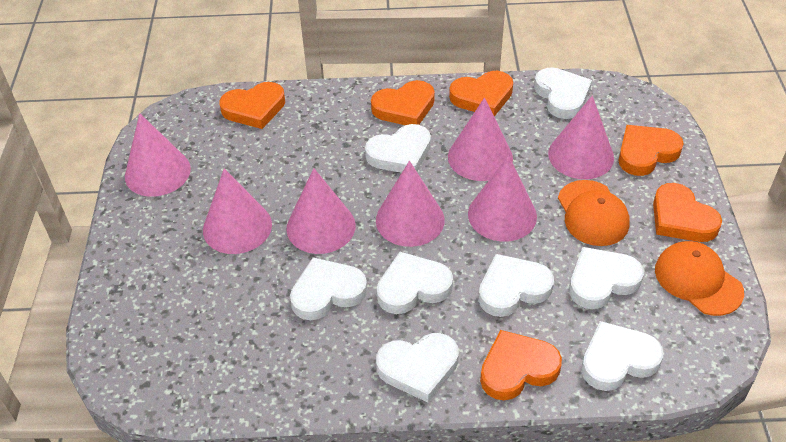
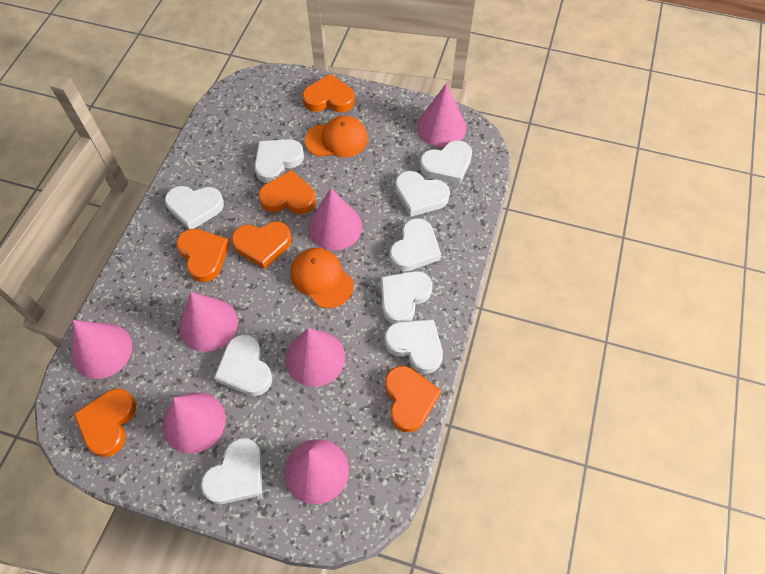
white heart: 8 -> 9

